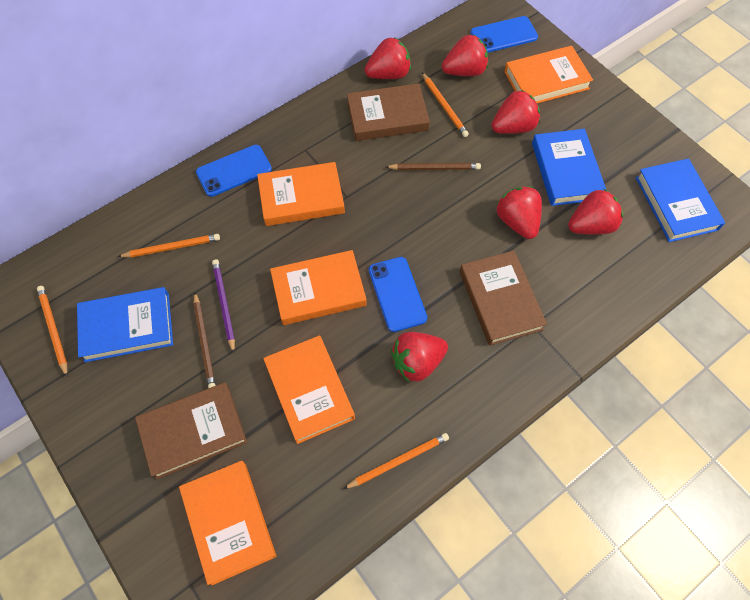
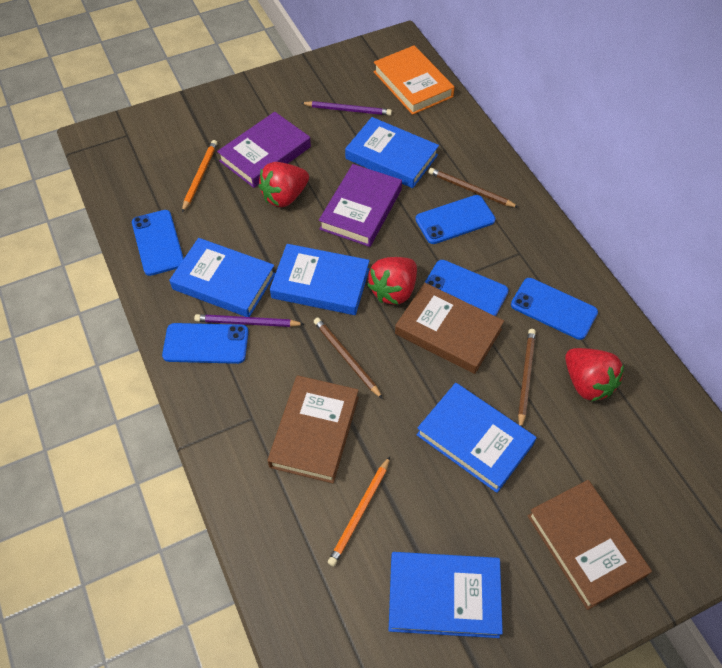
blue book: 3 -> 5
blue phone: 3 -> 5
brown pencil: 2 -> 3
orange book: 5 -> 1
orange pencil: 4 -> 2
purple book: 0 -> 2
purple pencil: 1 -> 2
red strawberry: 6 -> 3

